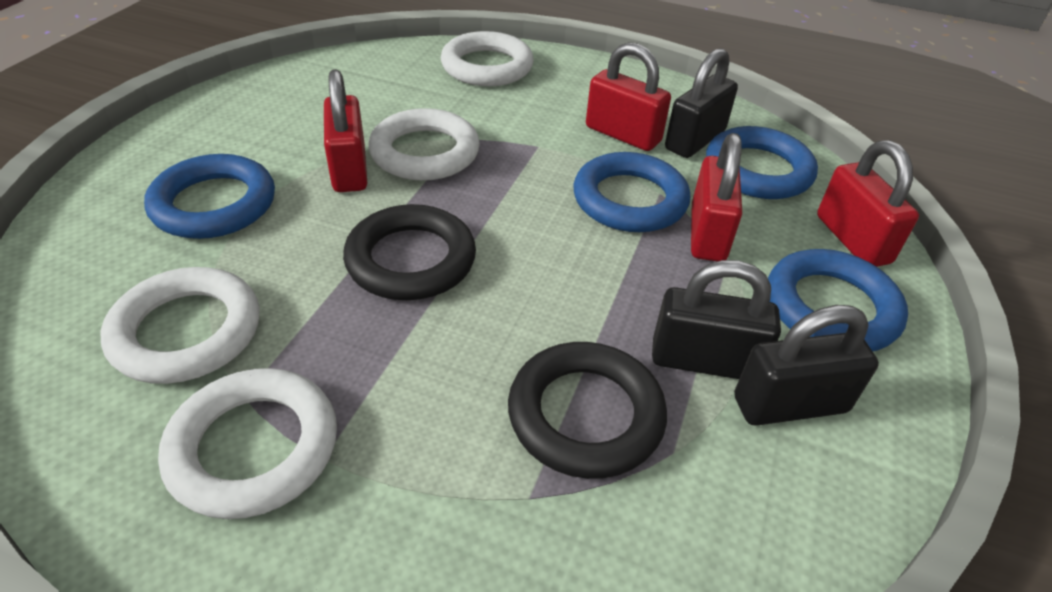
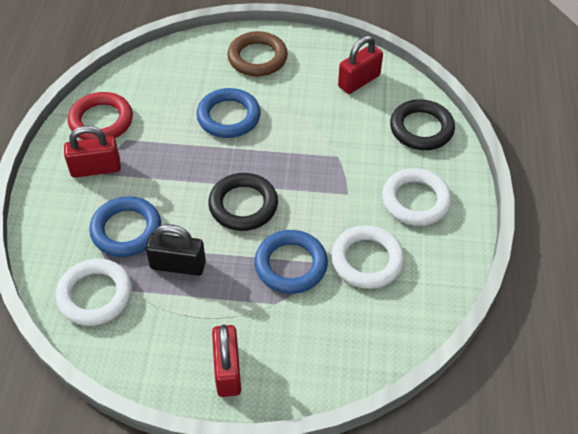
black padlock: 3 -> 1
blue ring: 4 -> 3
brown ring: 0 -> 1
red padlock: 4 -> 3
red ring: 0 -> 1
white ring: 4 -> 3

